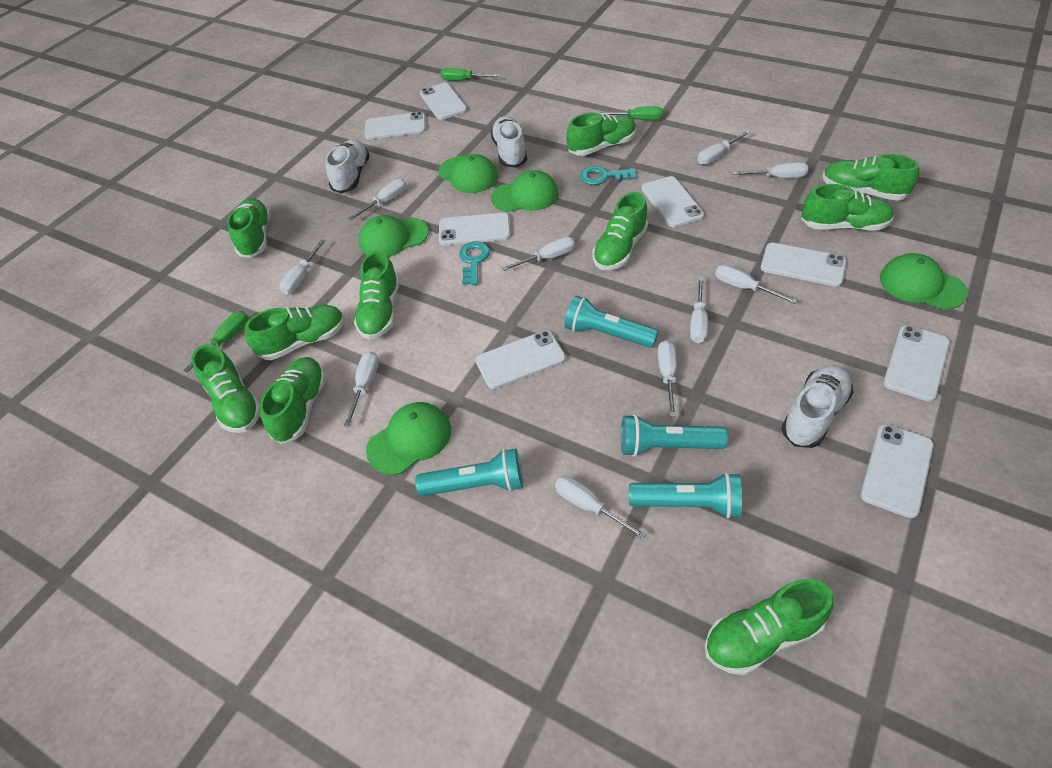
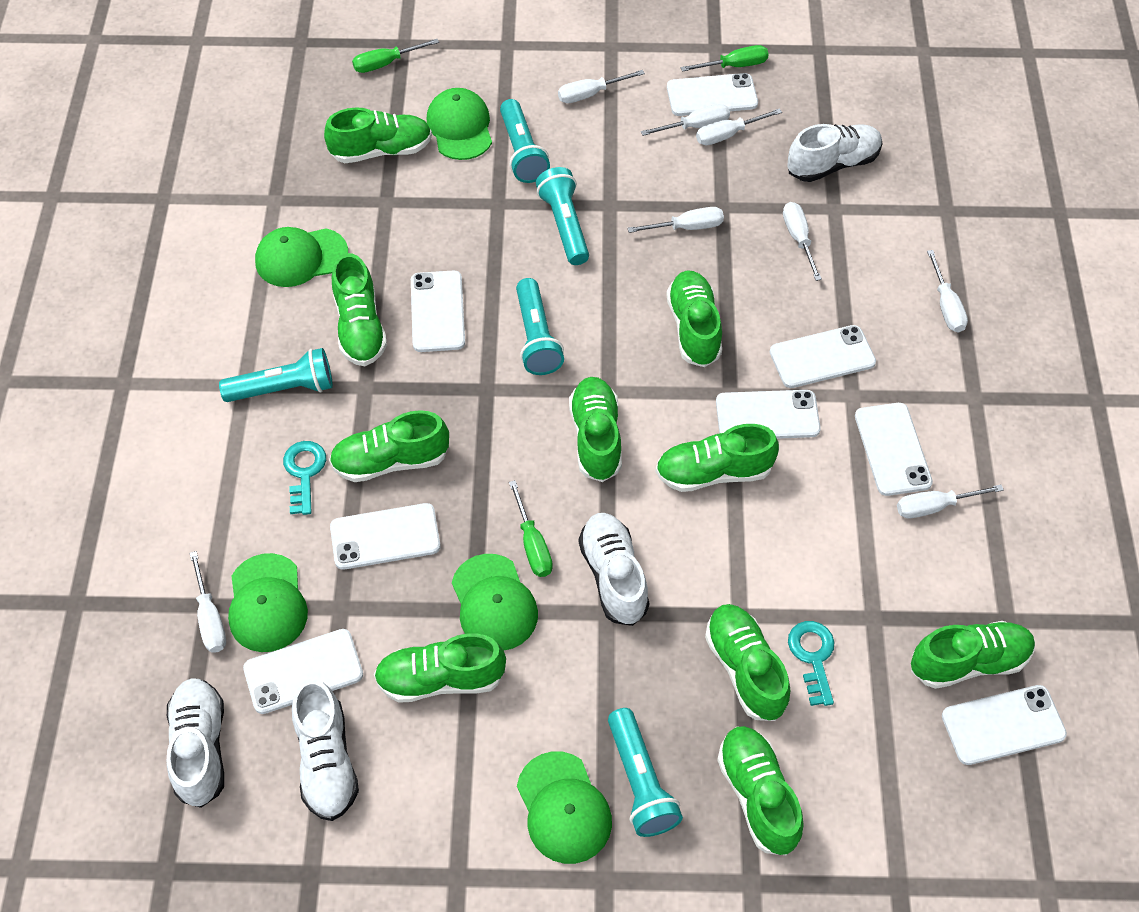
turquoise flashlight: 4 -> 5
white screwdriver: 10 -> 8
white shoe: 3 -> 4

